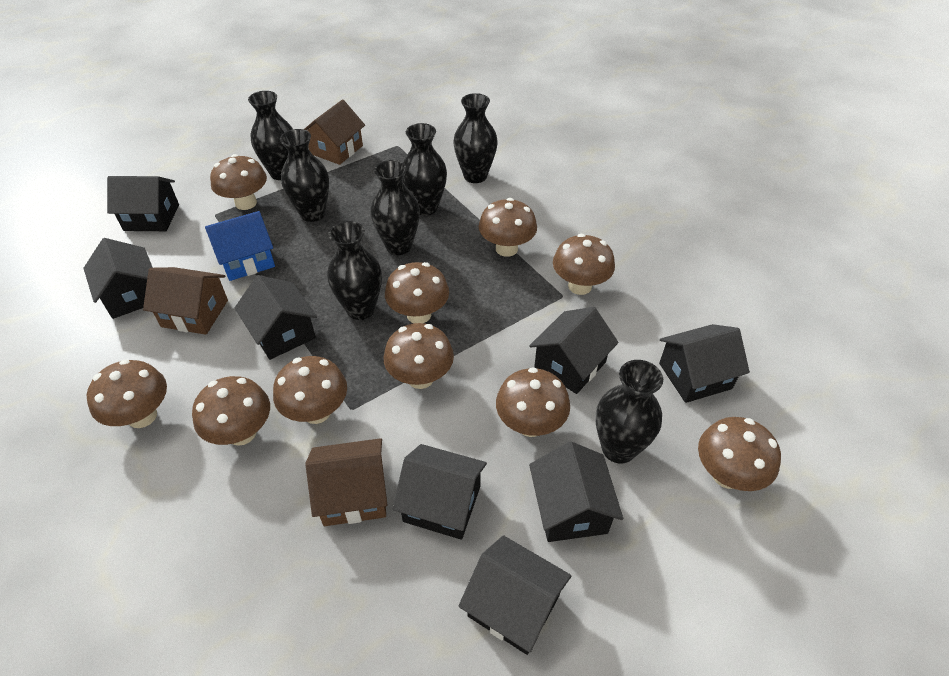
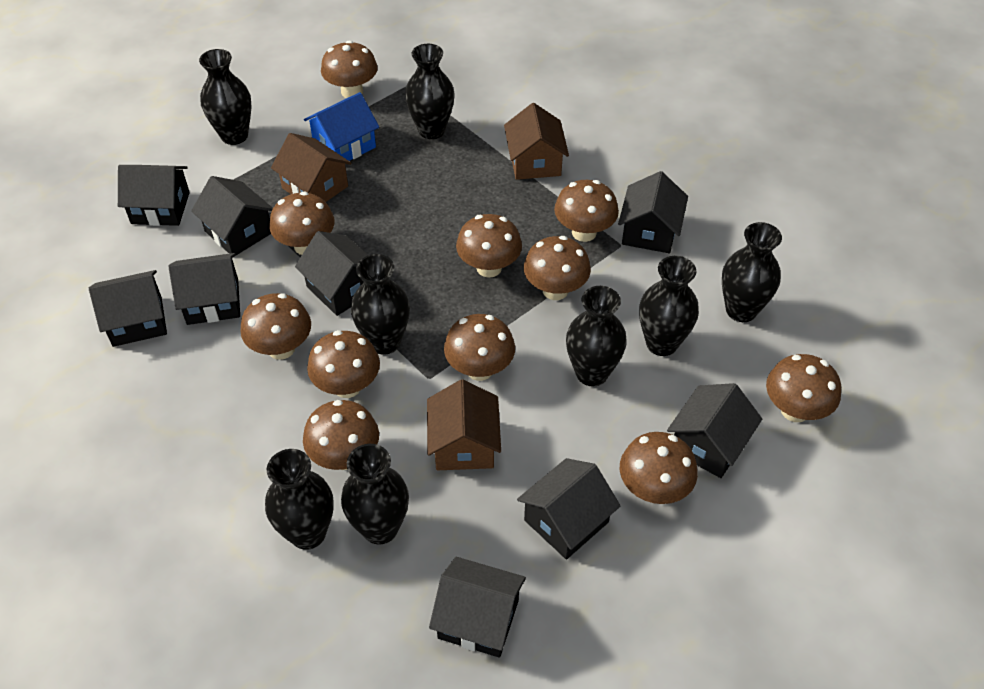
black house: 8 -> 9
black vase: 7 -> 8
brown mushroom: 10 -> 11

